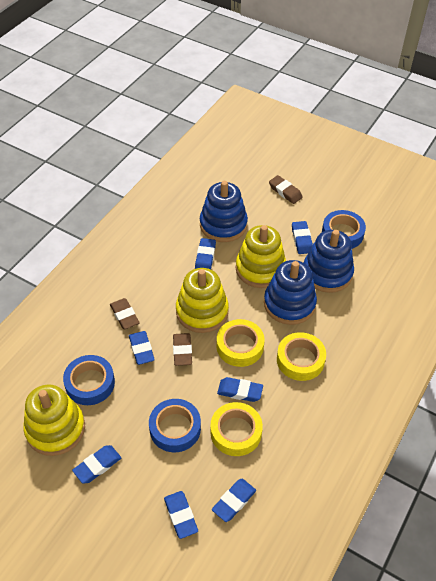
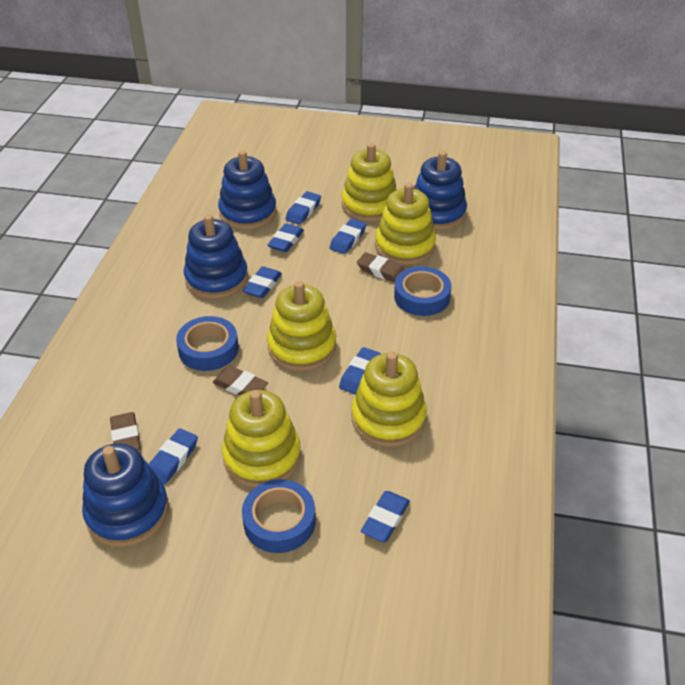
blue stacking toy: 3 -> 4
yellow stacking toy: 3 -> 5
yellow tape: 3 -> 0

